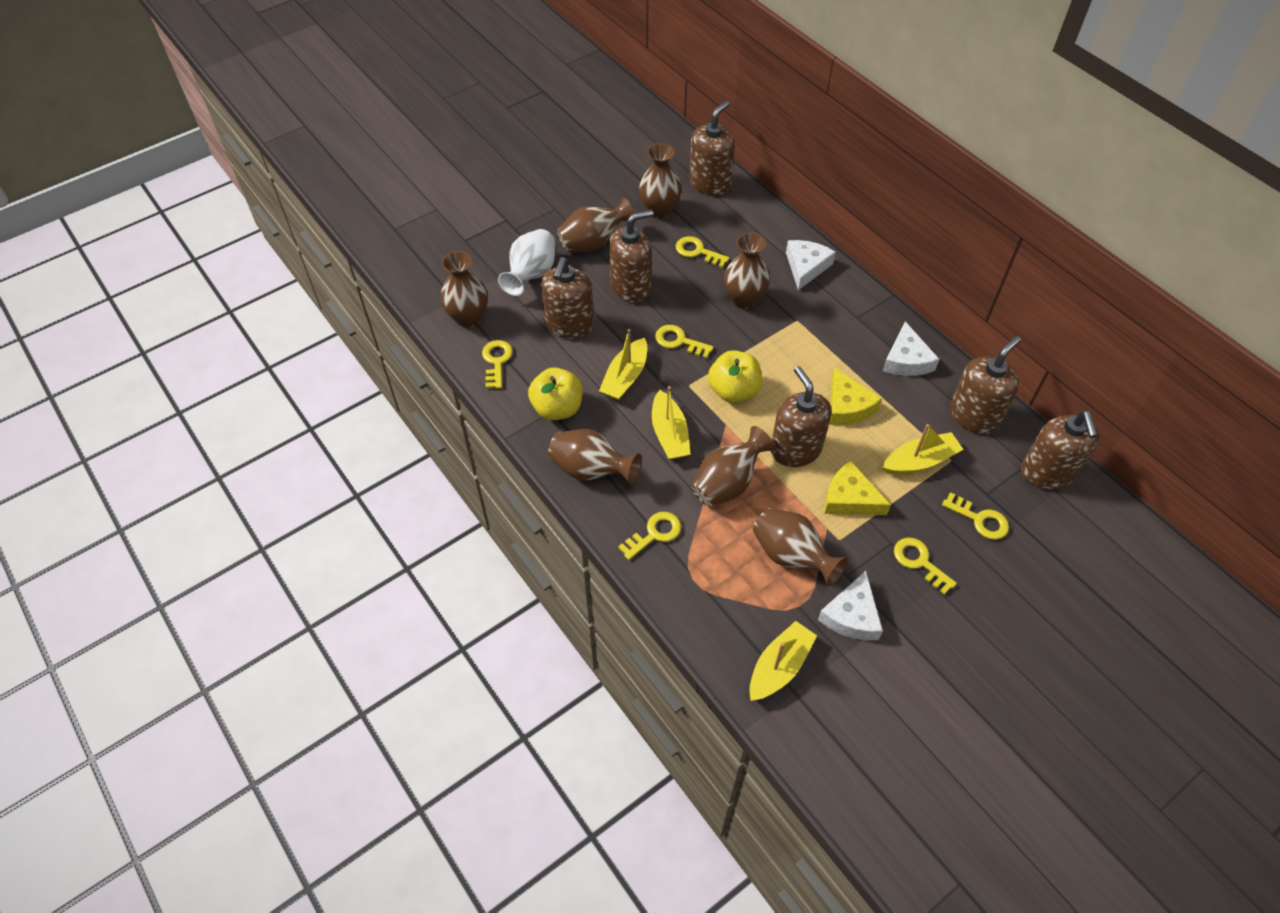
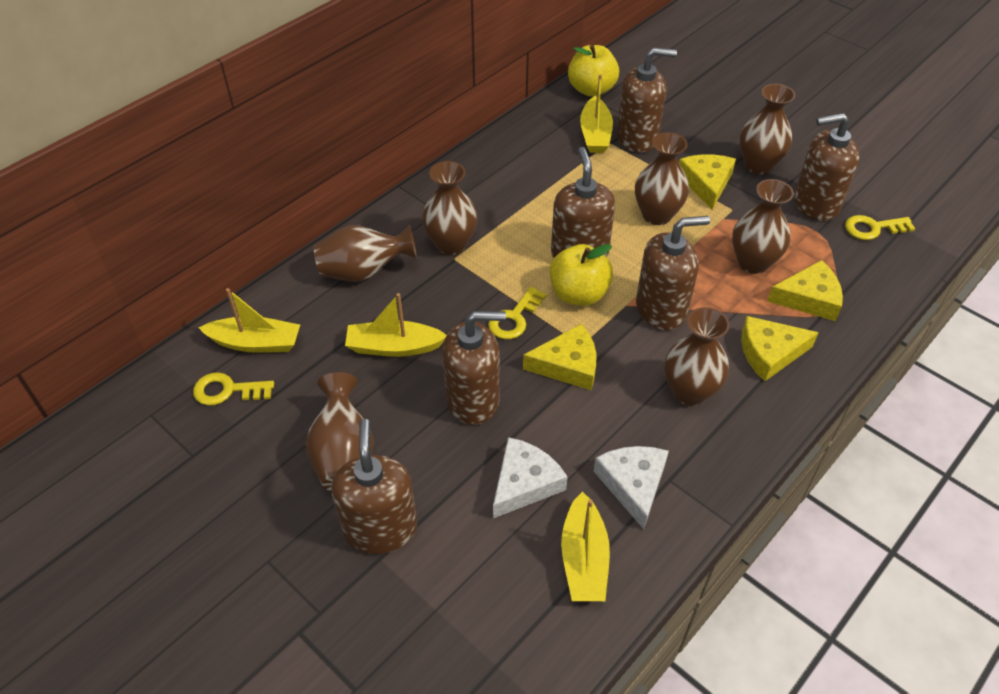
white cheese: 3 -> 2
white vase: 1 -> 0
yellow cheese: 2 -> 4
yellow key: 6 -> 3

